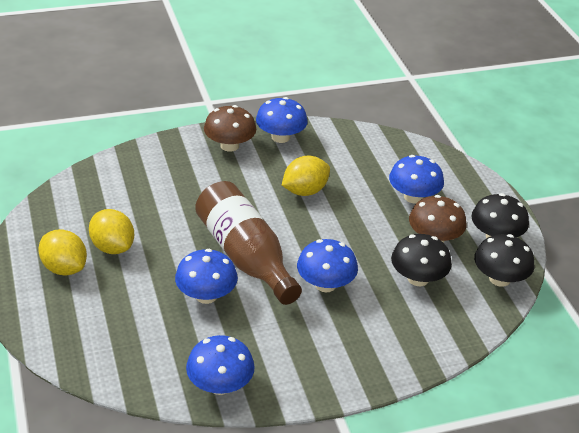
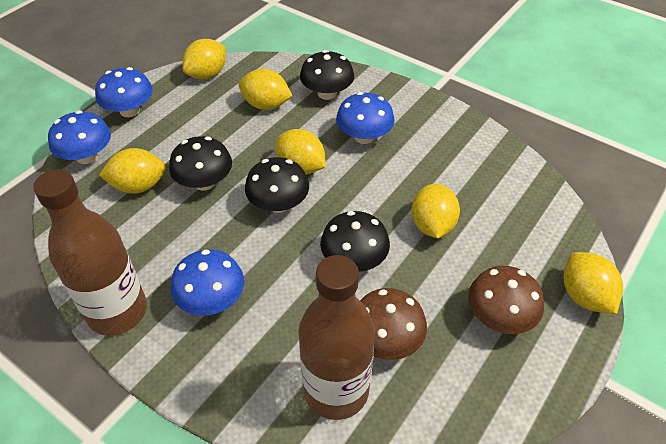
black mushroom: 3 -> 4
blue mushroom: 5 -> 4
brown bottle: 1 -> 2
yellow lemon: 3 -> 6

